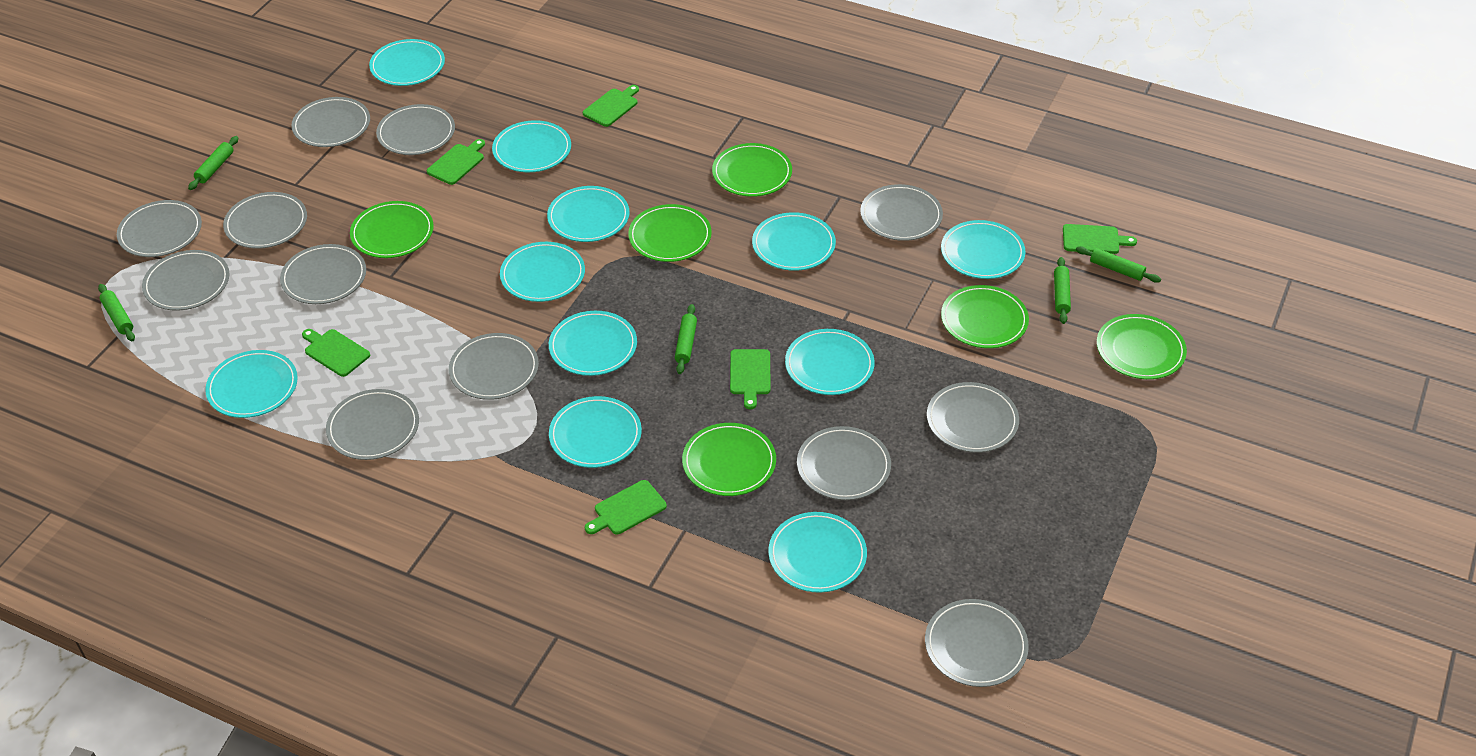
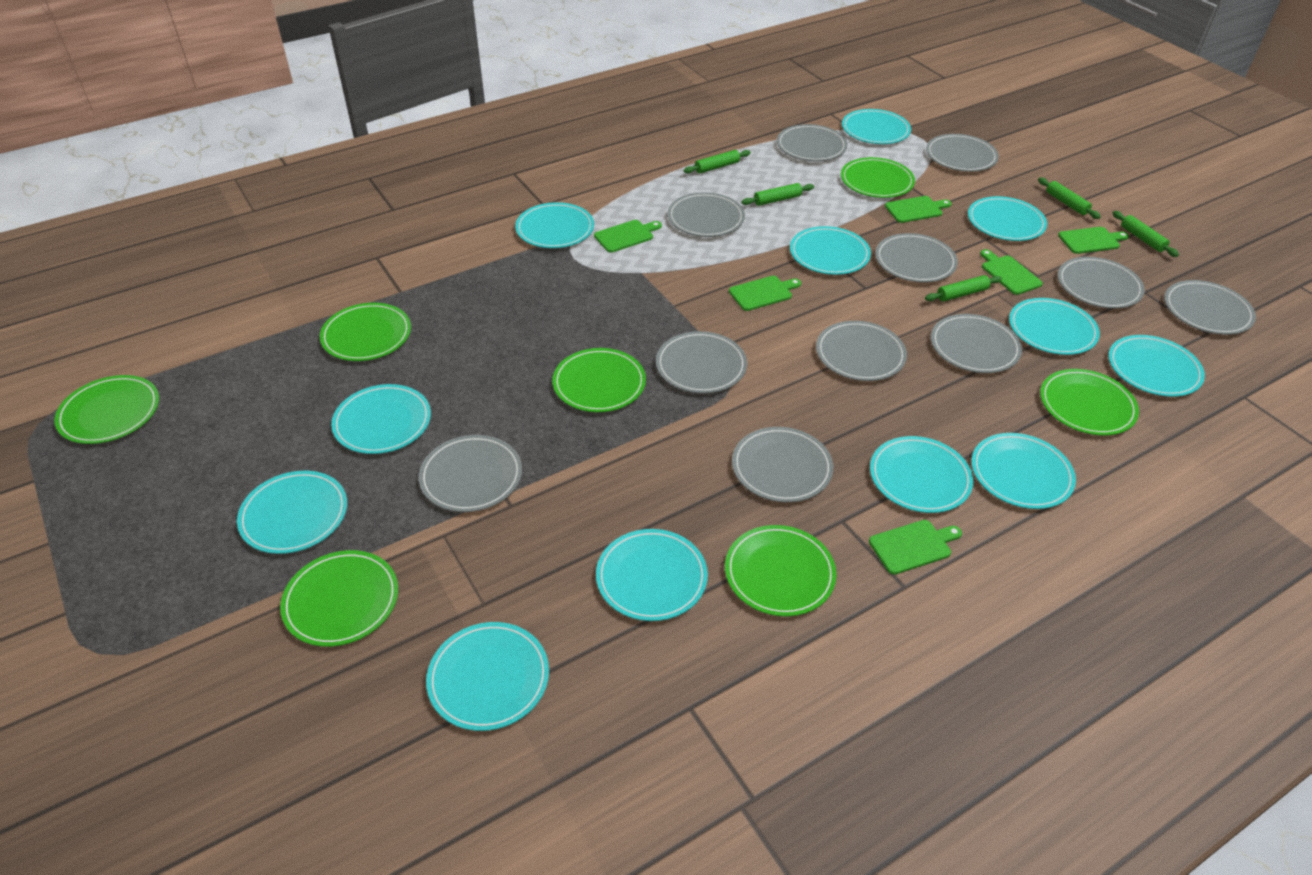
green plate: 6 -> 7
grey plate: 12 -> 11
turquoise plate: 11 -> 12

